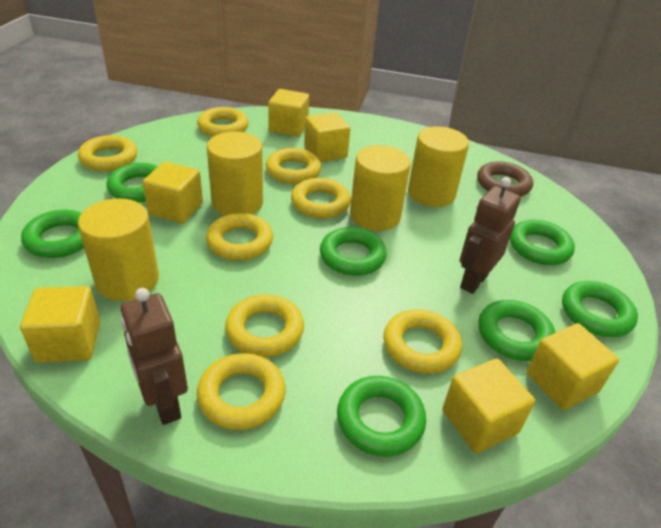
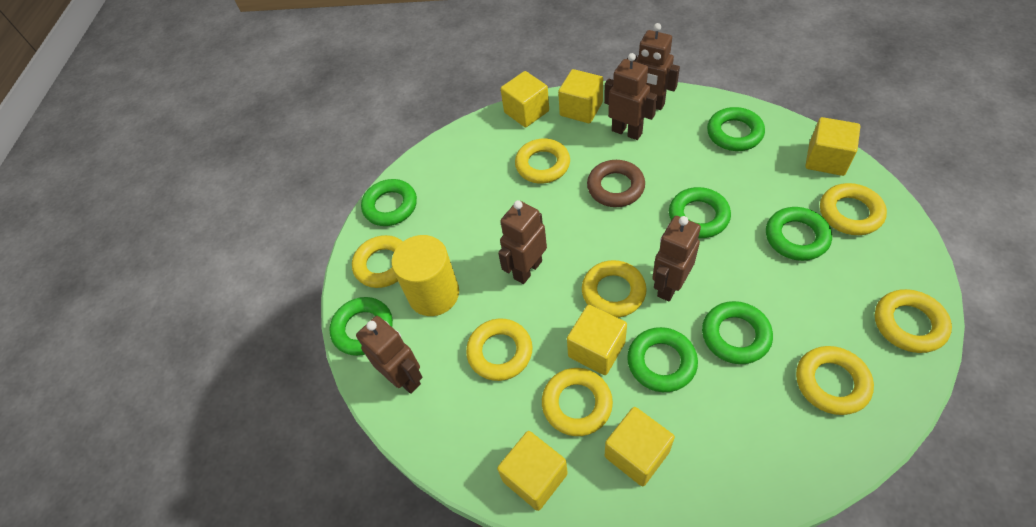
brown robot: 2 -> 5
yellow cylinder: 4 -> 1

